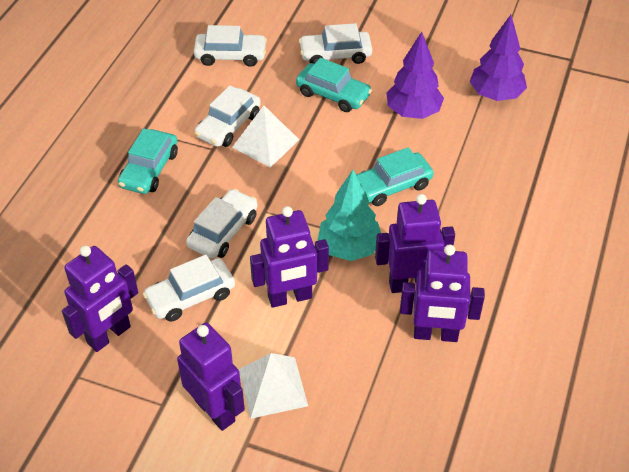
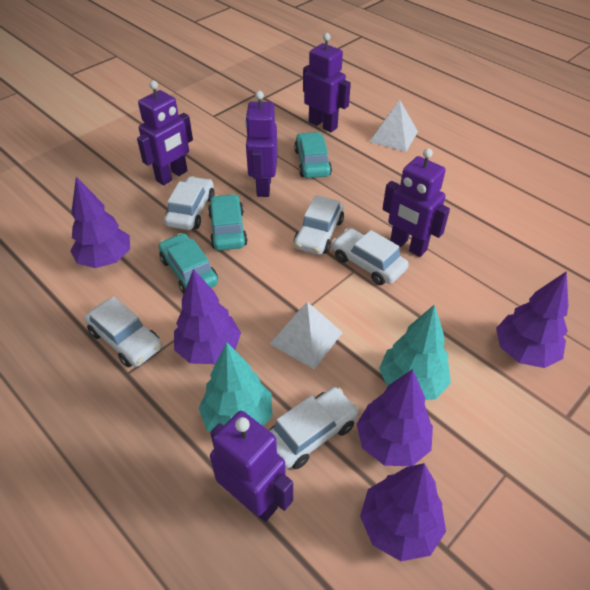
purple tree: 2 -> 5
turquoise tree: 1 -> 2

